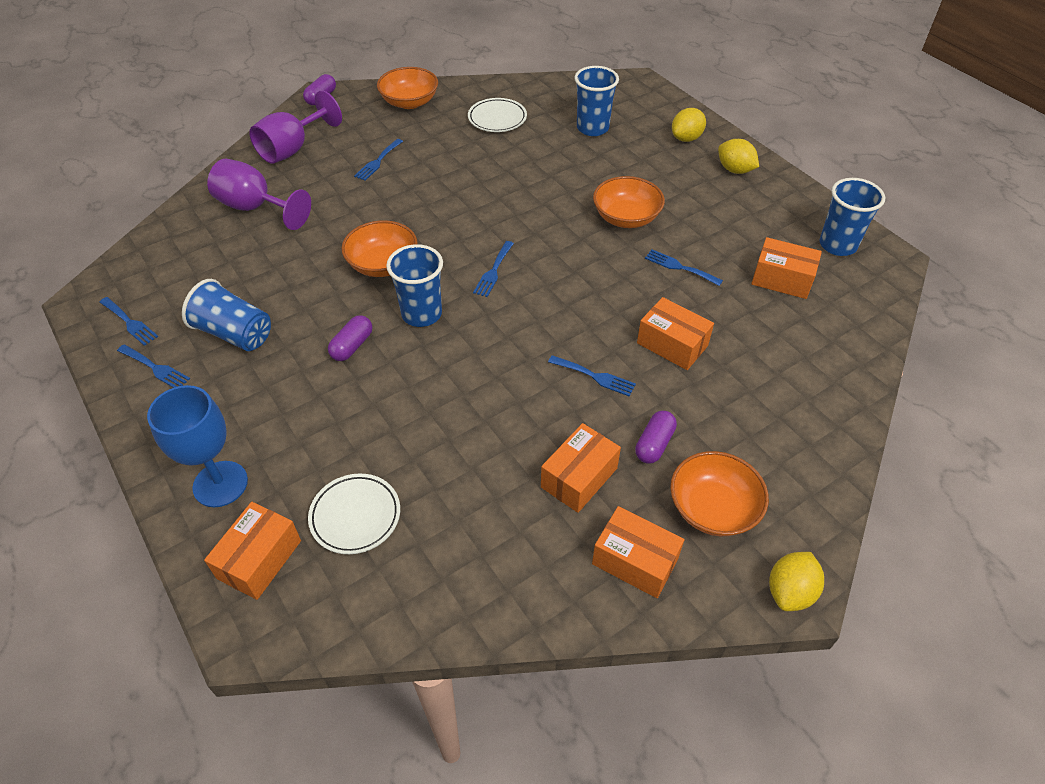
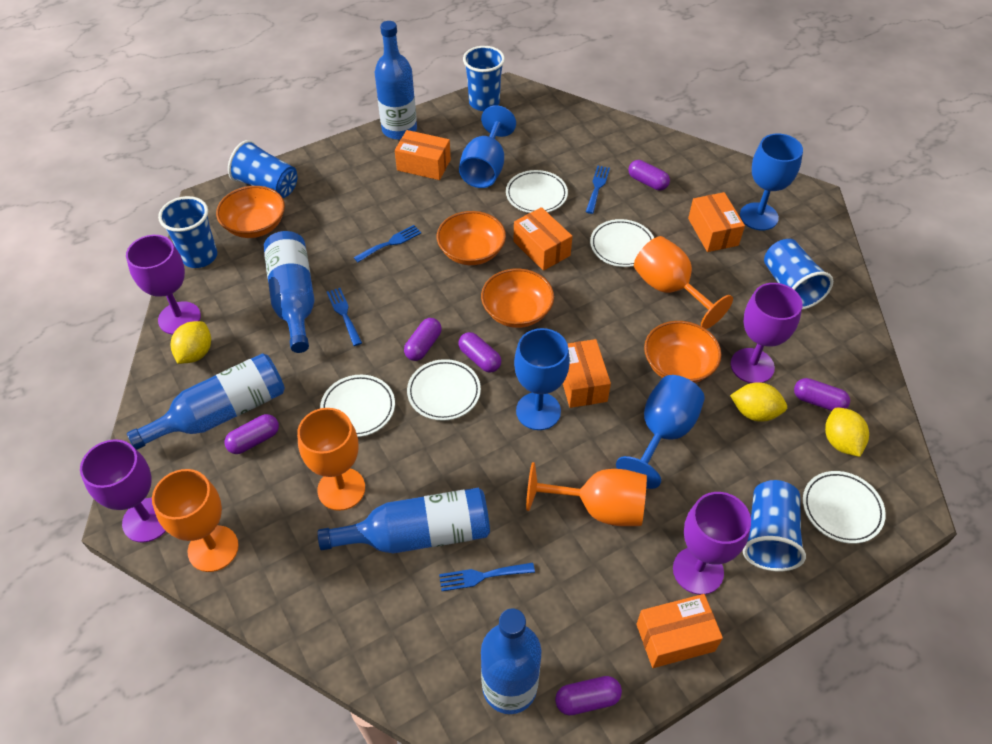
blue bottle: 0 -> 5
blue cup: 4 -> 5
blue fork: 6 -> 4
blue goblet: 1 -> 4
orange goblet: 0 -> 4
purple capsule: 3 -> 6
purple goblet: 2 -> 4
white plate: 2 -> 5

